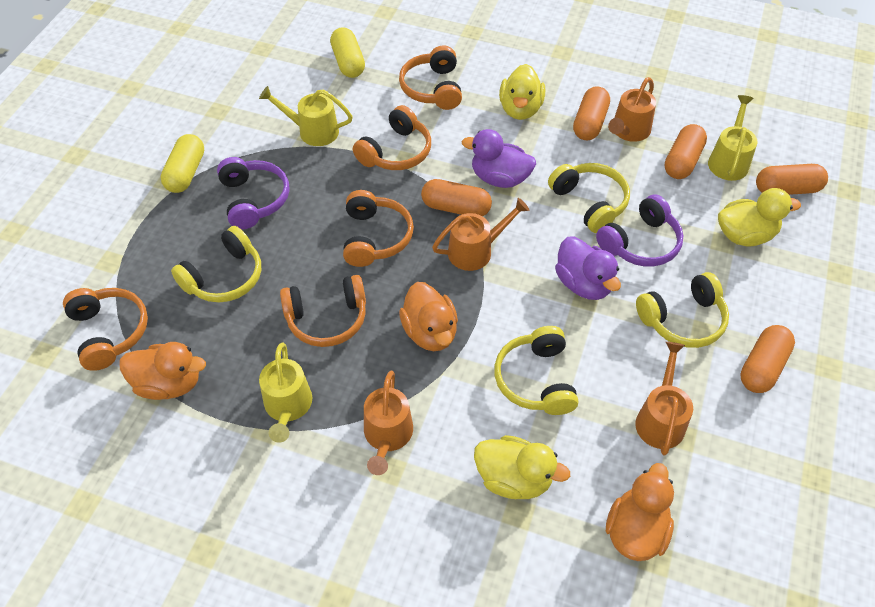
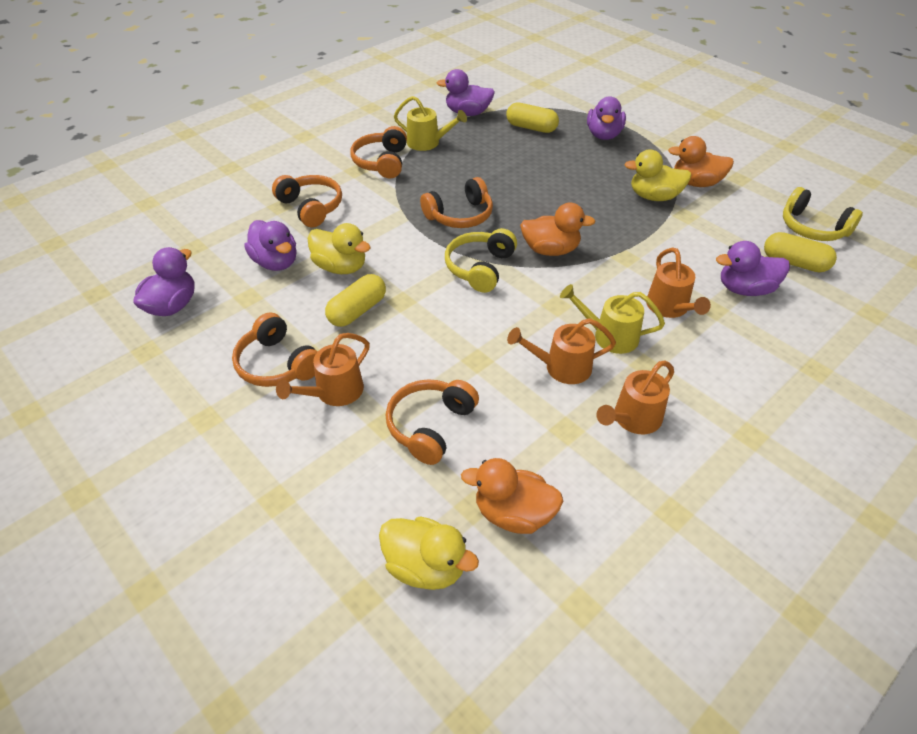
orange capsule: 5 -> 0
purple duck: 2 -> 5
purple headphones: 2 -> 0
yellow capsule: 2 -> 3
yellow headphones: 4 -> 2
yellow watering can: 3 -> 2

